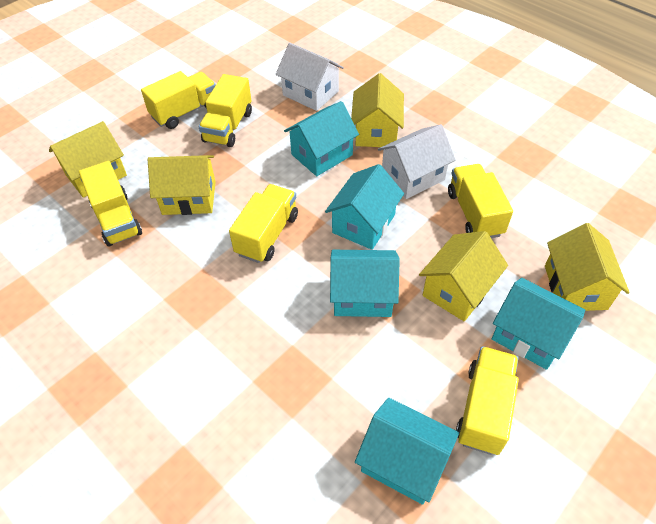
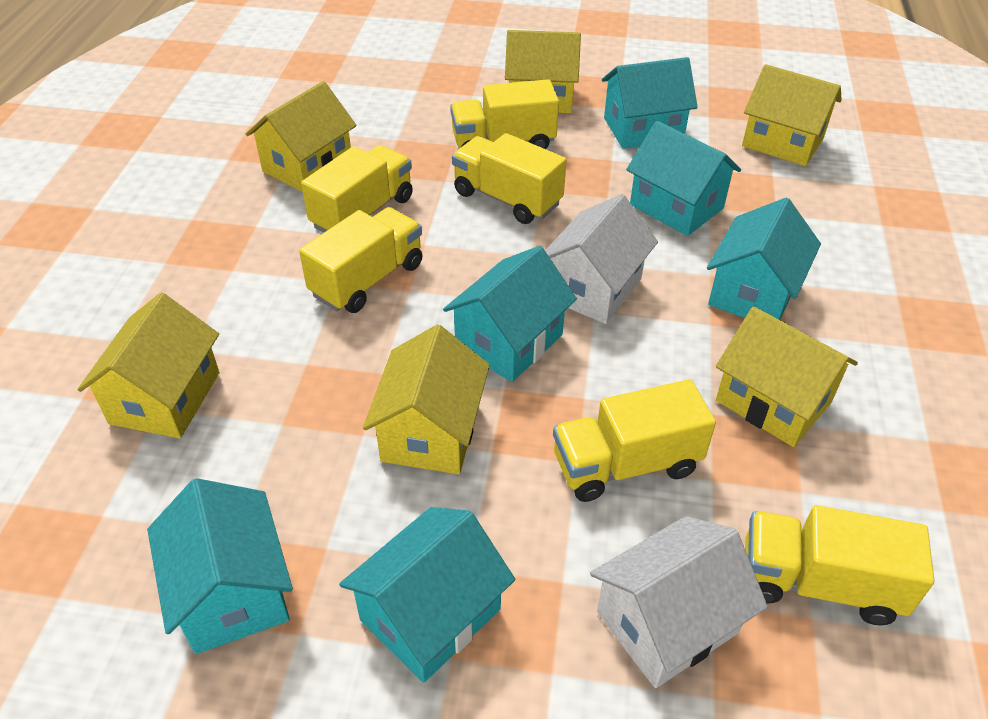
turquoise house: 5 -> 6
yellow house: 5 -> 6

